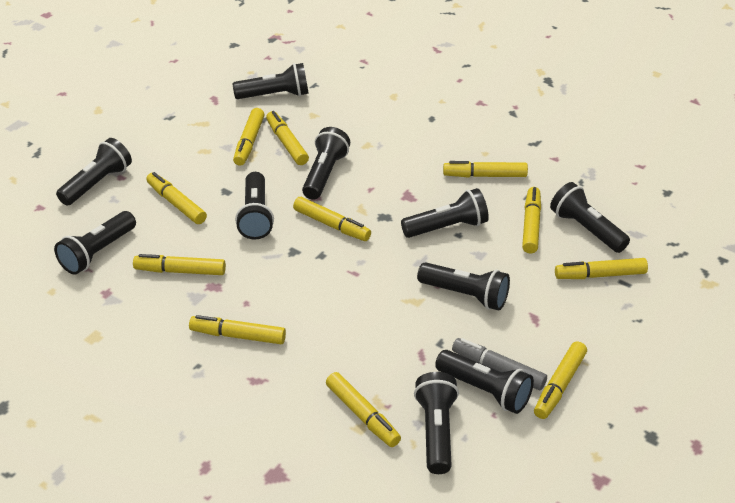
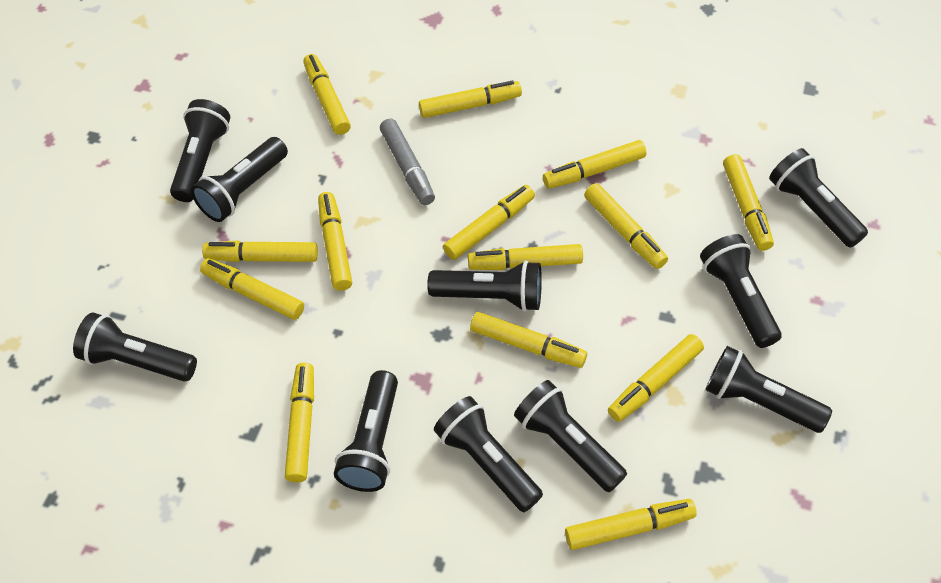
yellow marker: 11 -> 14

